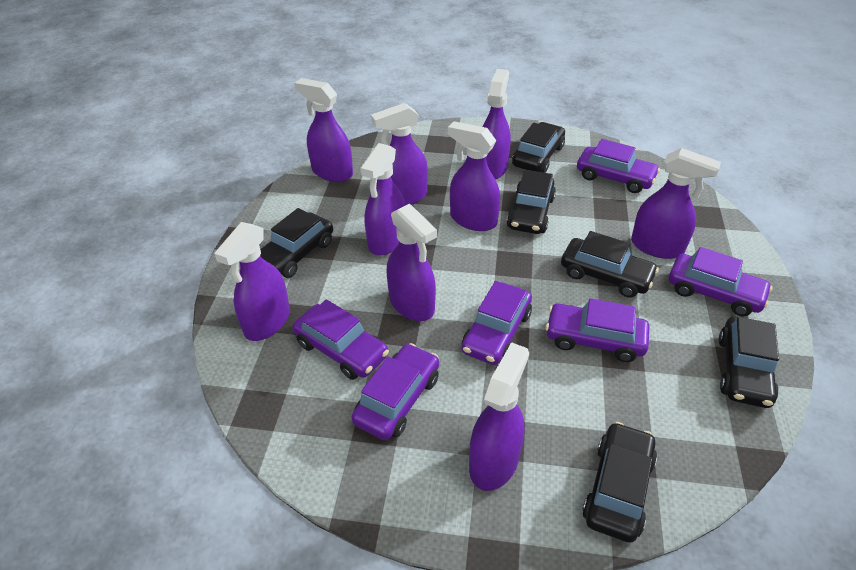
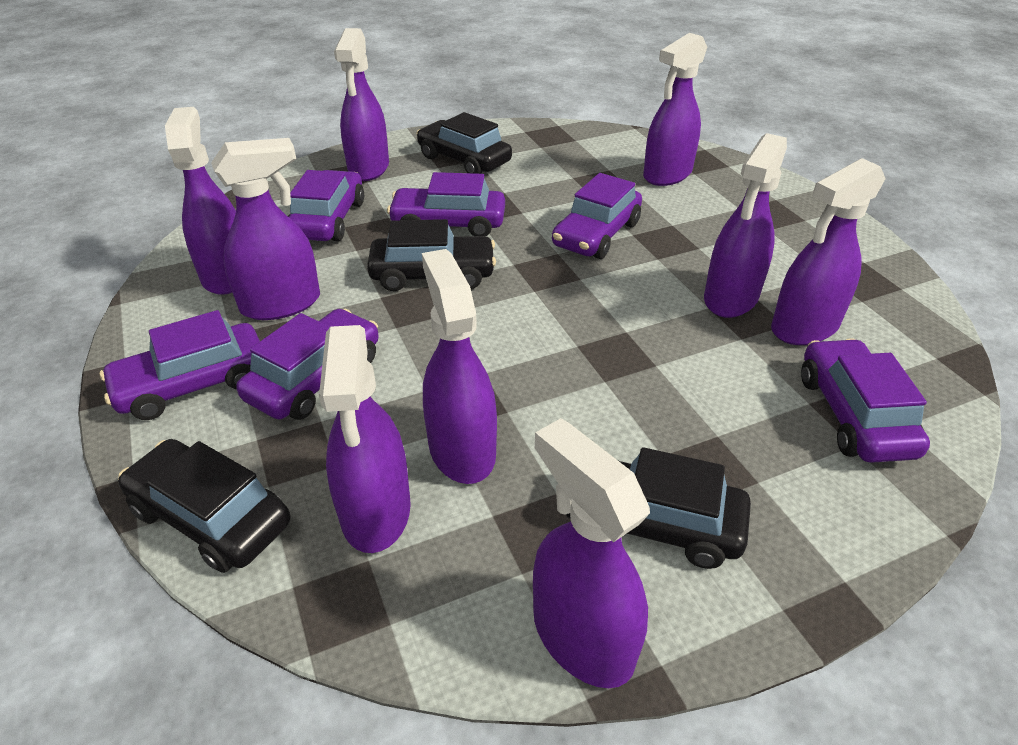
black car: 6 -> 4

